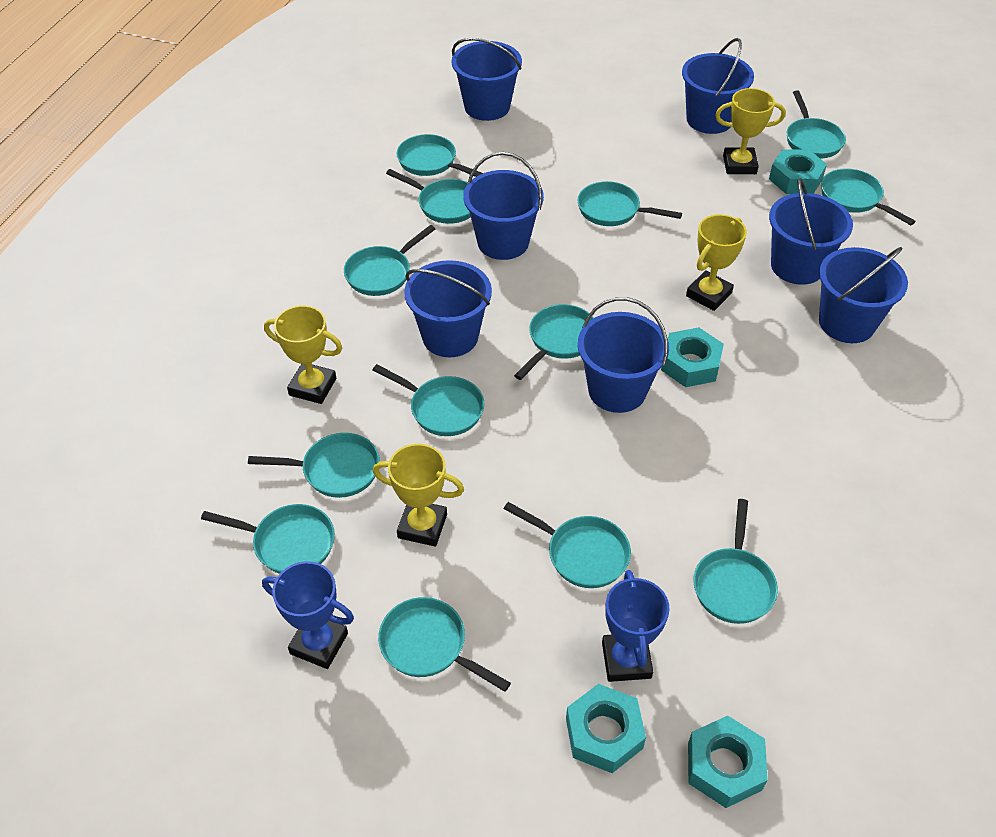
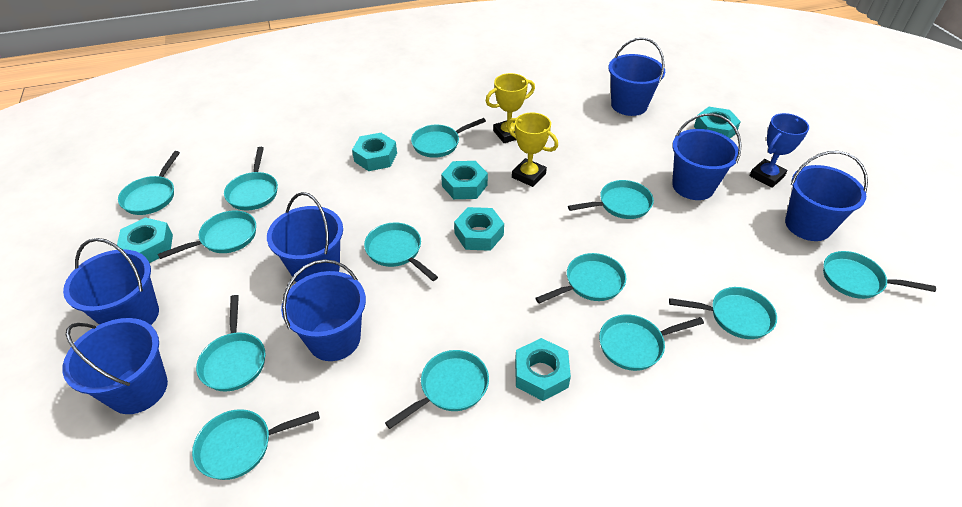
blue trophy: 2 -> 1
turquoise nut: 4 -> 6
yellow trophy: 4 -> 2

